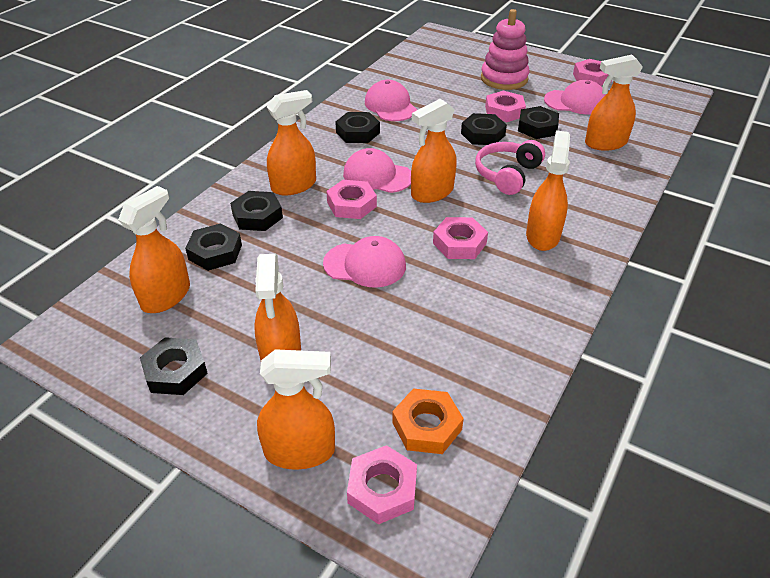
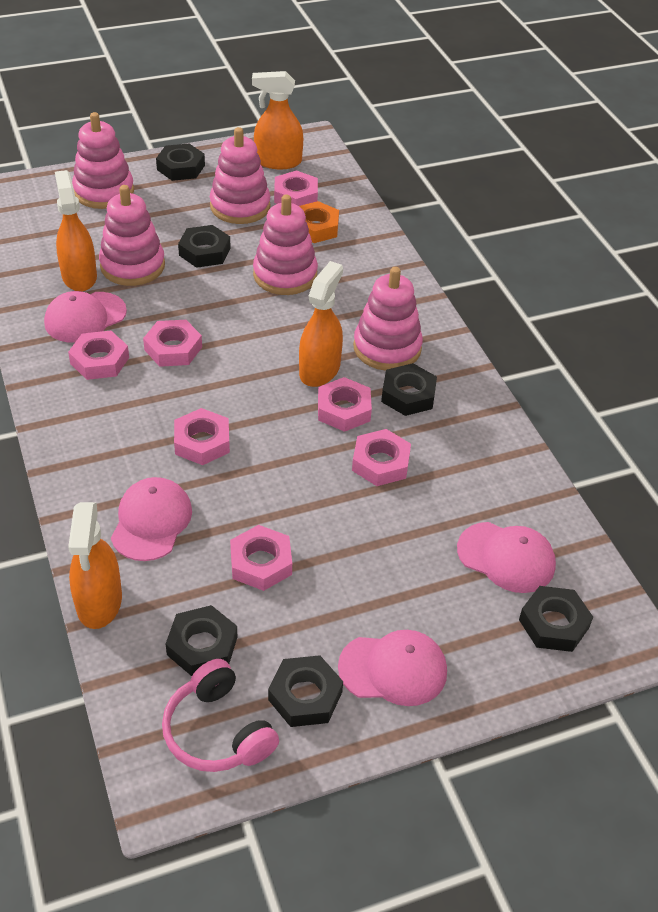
orange spray bottle: 7 -> 4
pink nut: 5 -> 7
pink stacking toy: 1 -> 5

